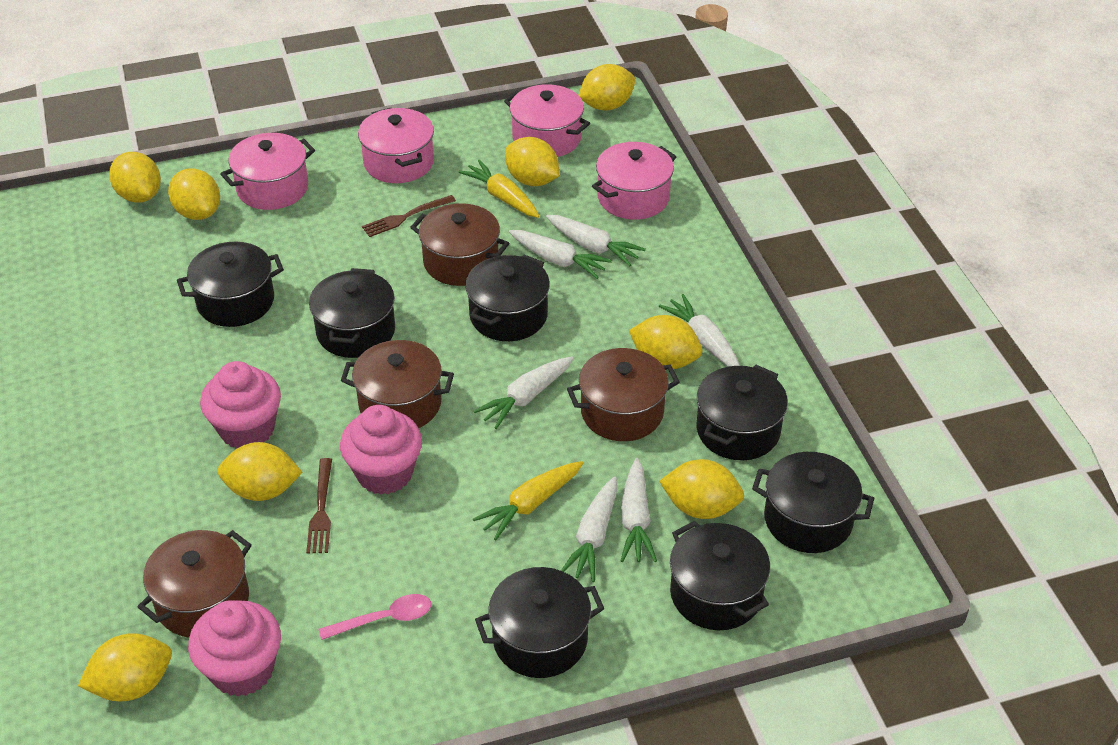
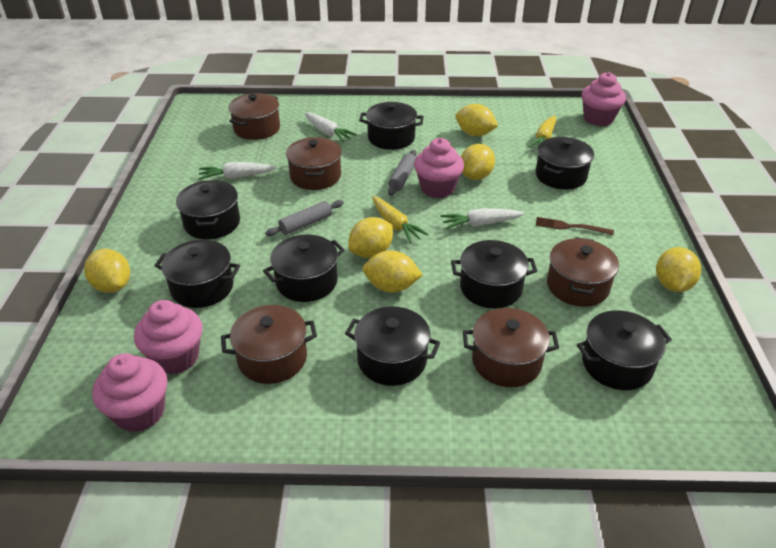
black pot: 7 -> 8
brown fork: 2 -> 1
brown pot: 4 -> 5
grey rolling pin: 0 -> 2
pink cupcake: 3 -> 4
pink pot: 4 -> 0
pink spoon: 1 -> 0
white carrot: 6 -> 3
yellow lemon: 8 -> 6

